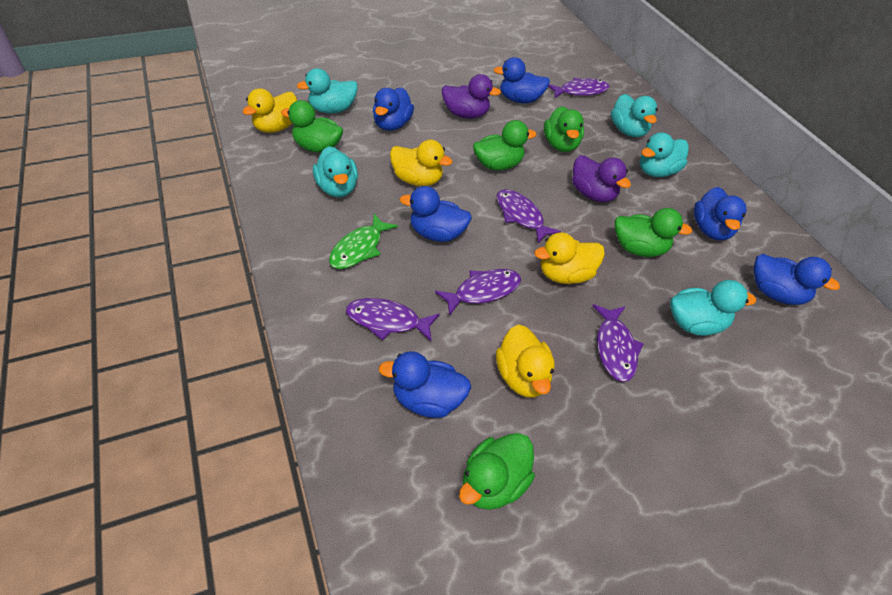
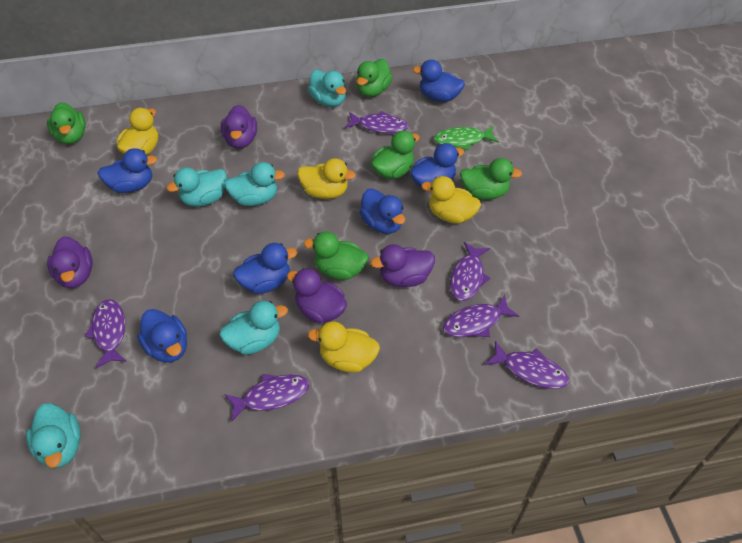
purple duck: 2 -> 4
purple fish: 5 -> 6

